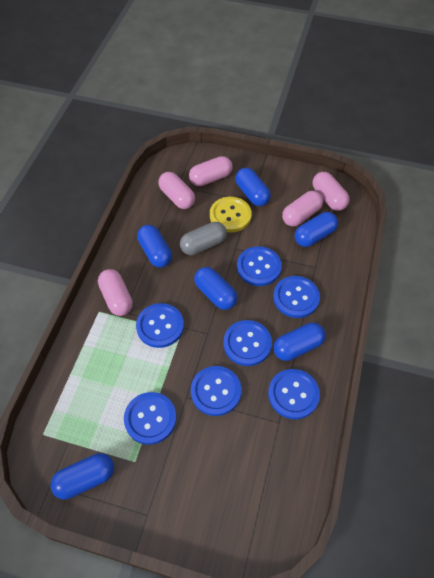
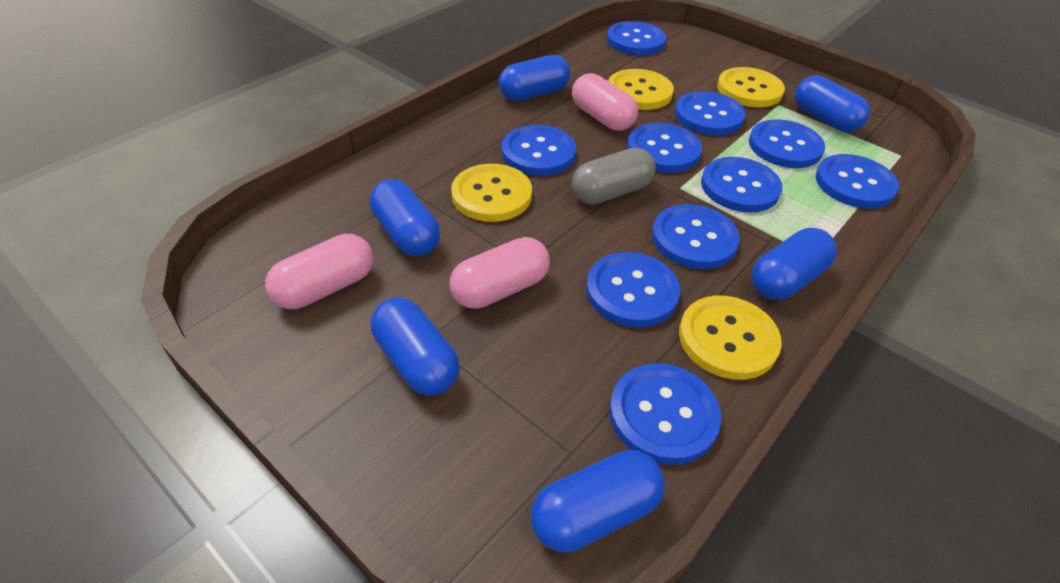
blue button: 7 -> 10
pink capsule: 5 -> 3
yellow button: 1 -> 4

